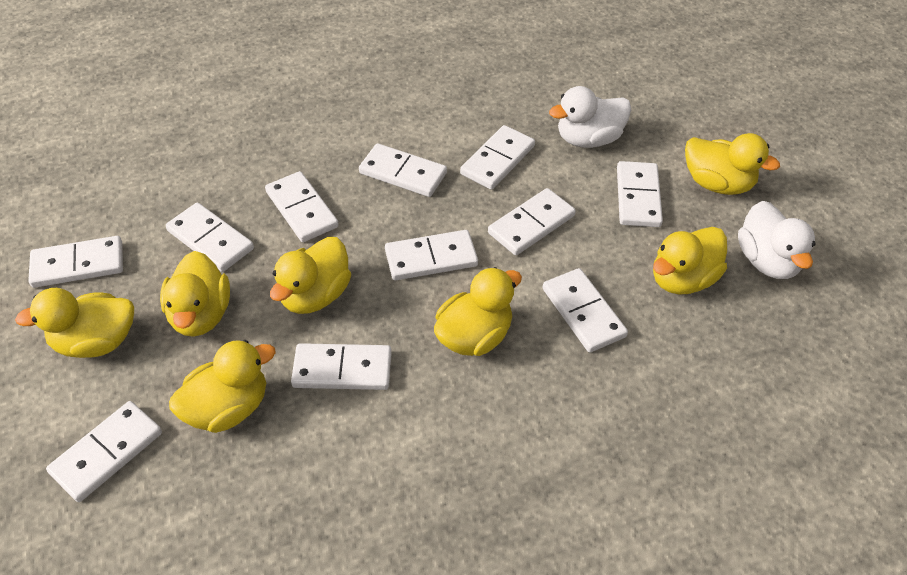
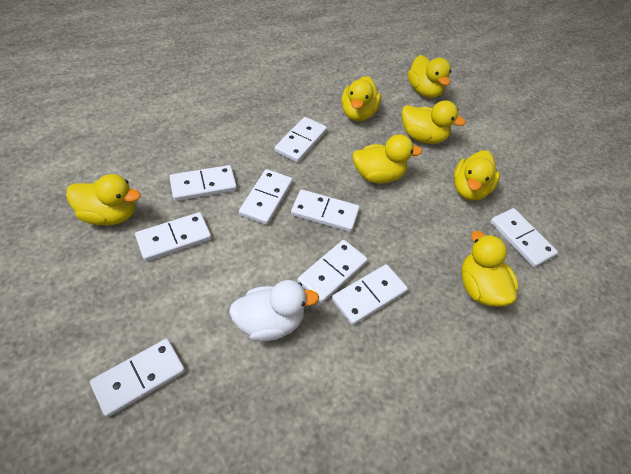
white domino: 11 -> 9
white duck: 2 -> 1

